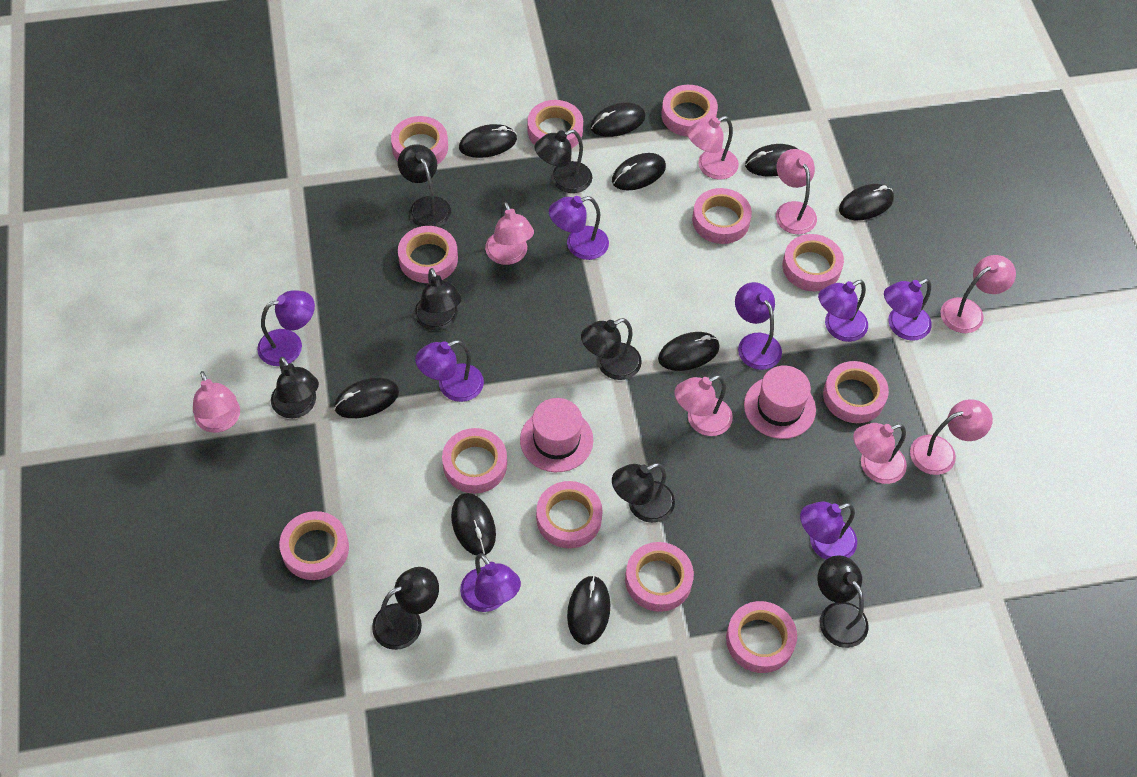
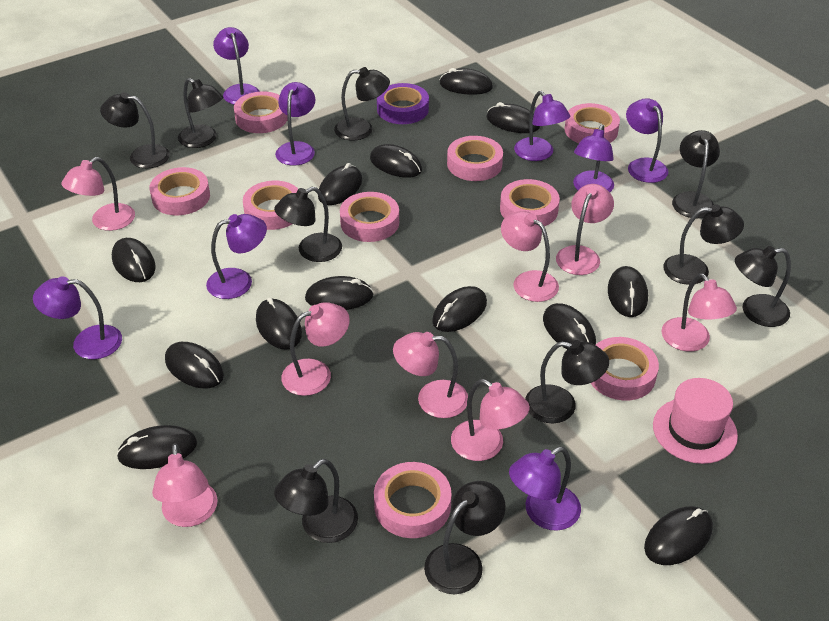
black lamp: 8 -> 10
black mouse: 9 -> 13
pink hat: 2 -> 1
pink tape: 12 -> 9
purple tape: 0 -> 1

